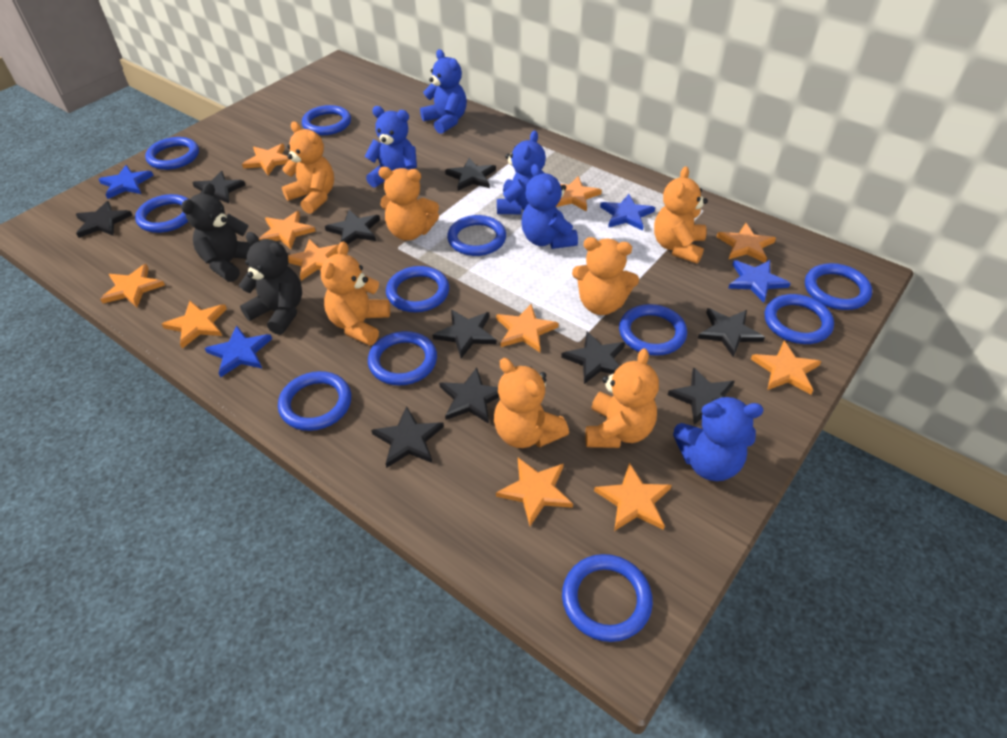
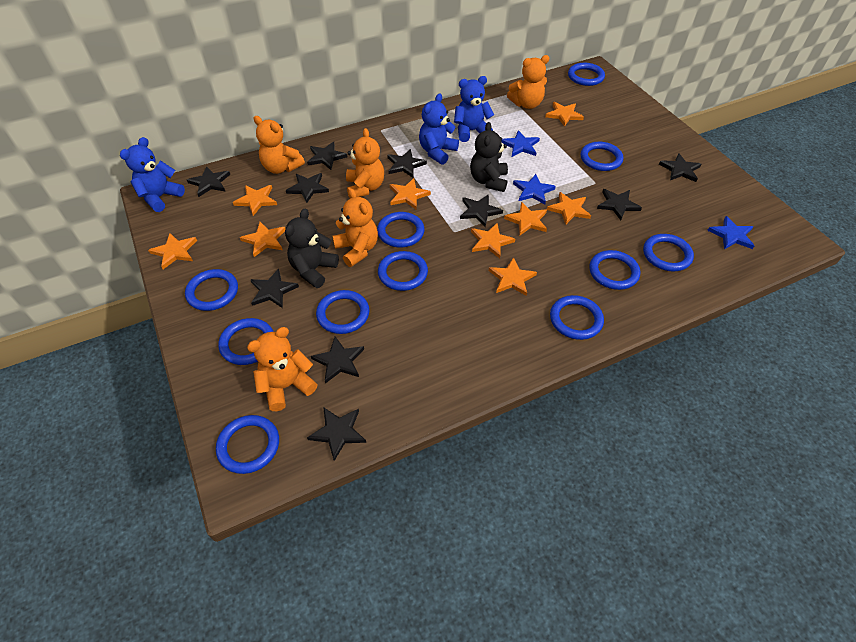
blue star: 4 -> 3
blue teddy bear: 5 -> 3
orange star: 11 -> 9
orange teddy bear: 7 -> 5

